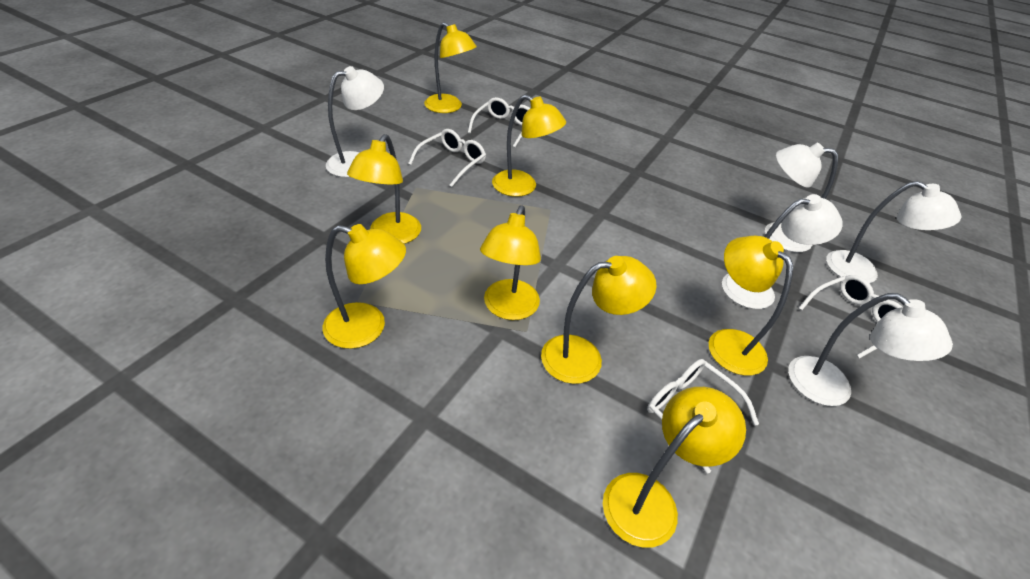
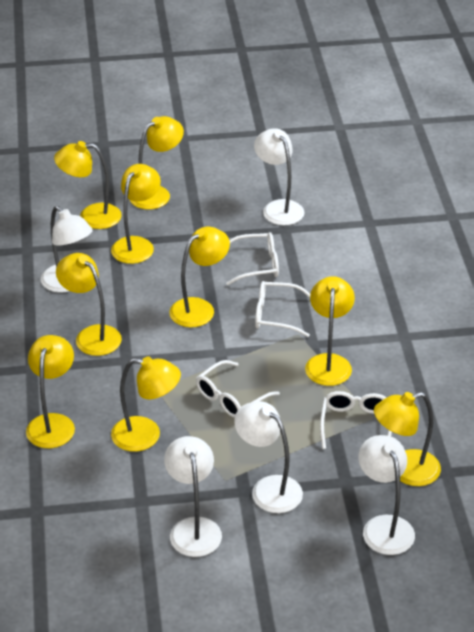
yellow lamp: 8 -> 9

